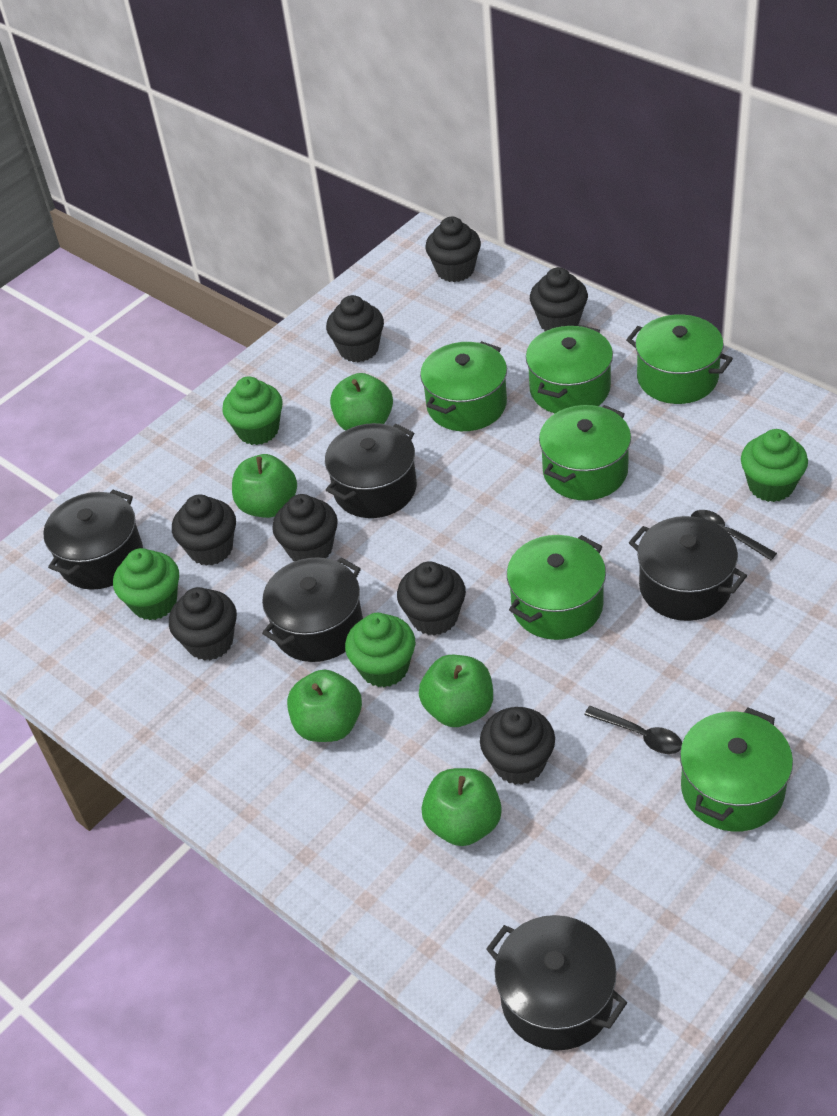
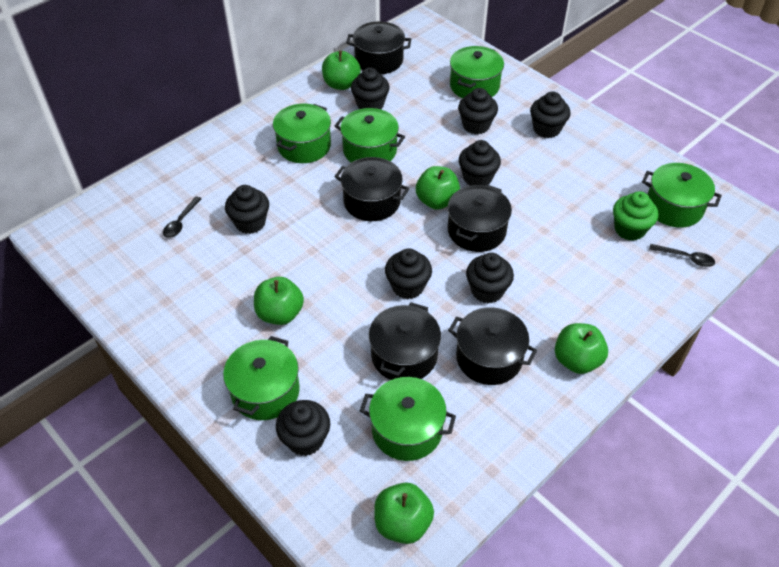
green cupcake: 4 -> 1

